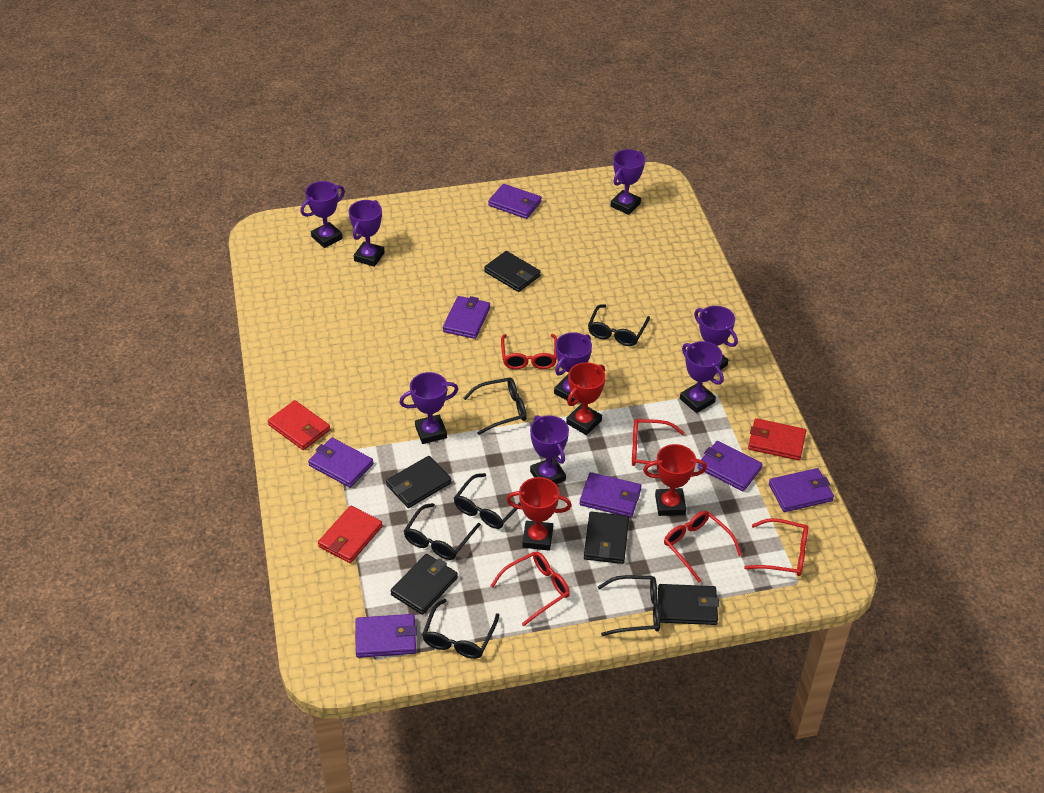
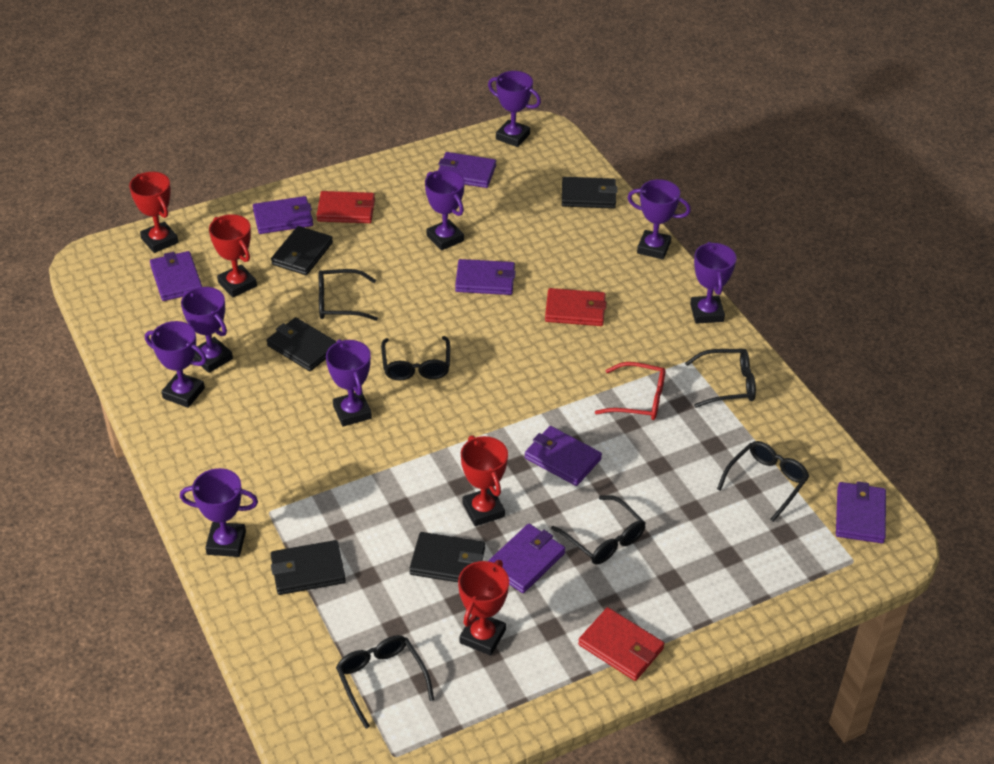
red glasses: 5 -> 1
red trophy: 3 -> 4

